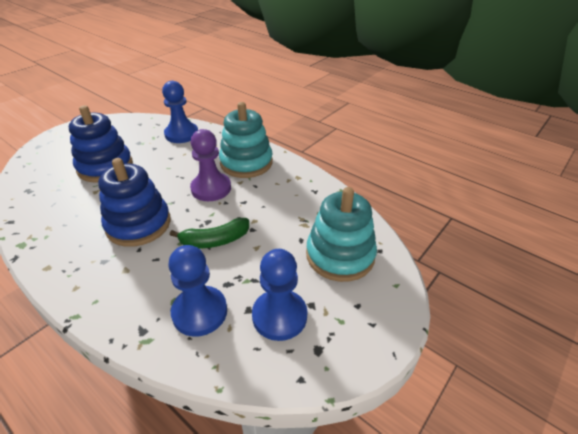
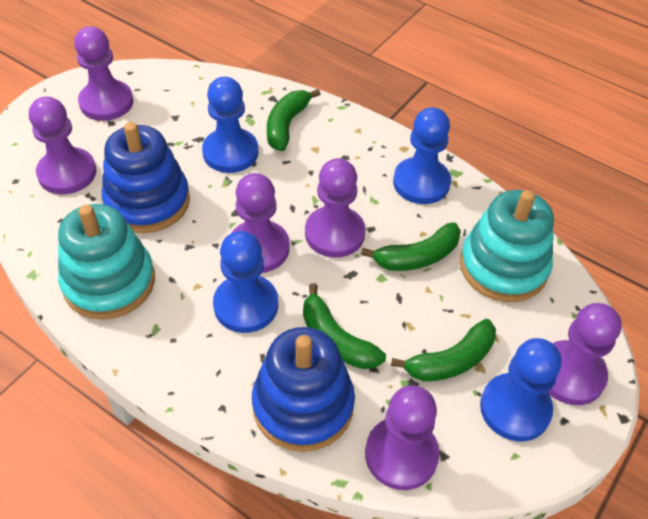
blue pawn: 3 -> 4
green banana: 1 -> 4
purple pawn: 1 -> 6

